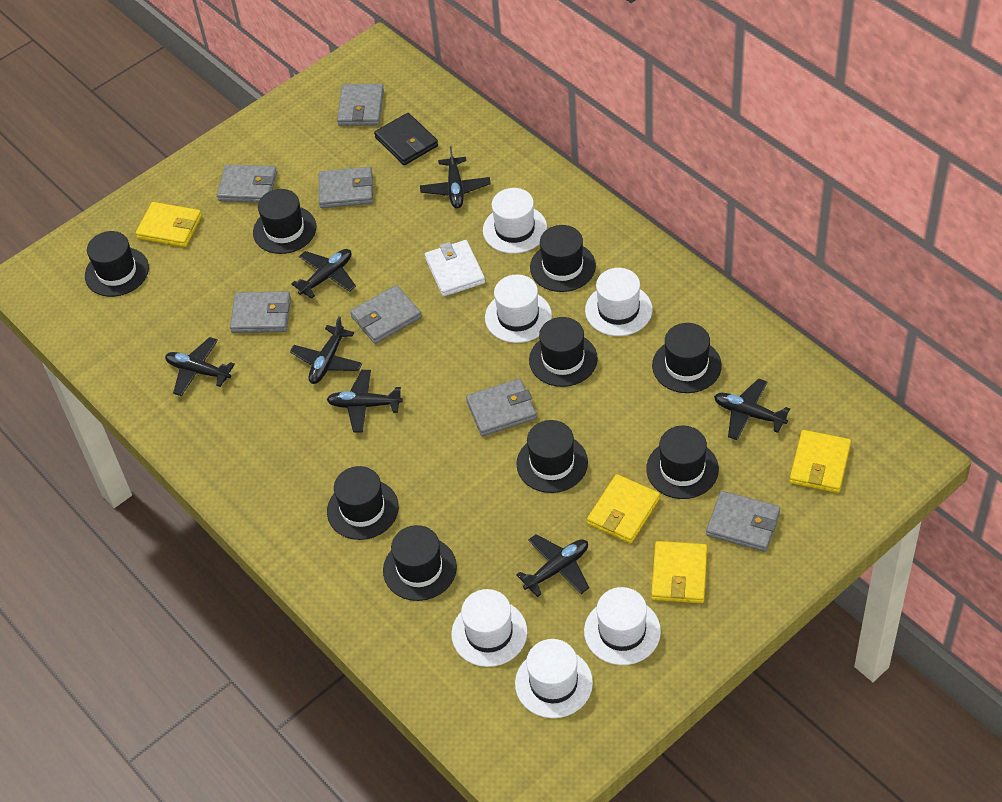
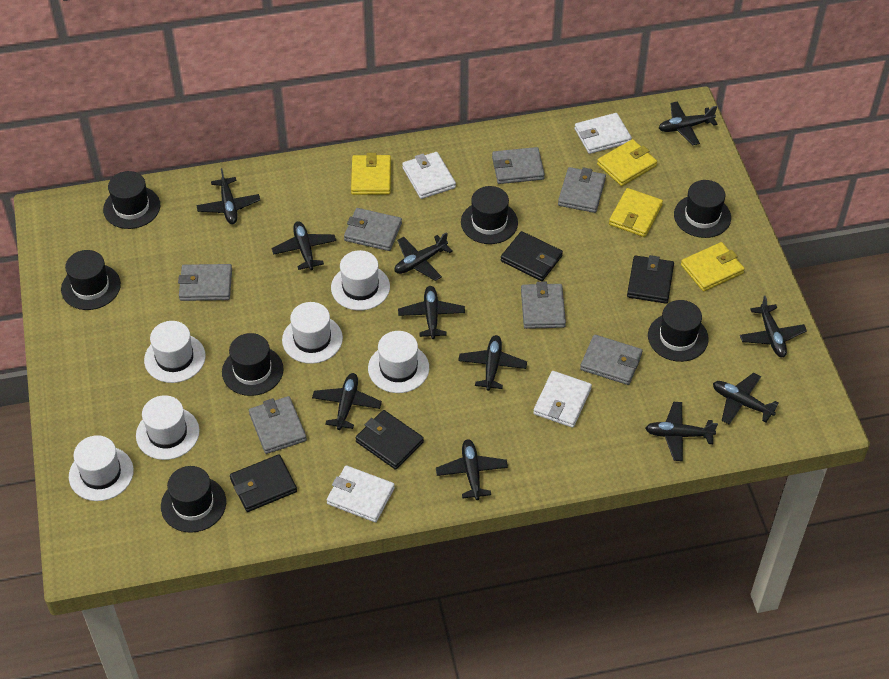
black hat: 9 -> 7
black plane: 7 -> 11
black wallet: 1 -> 4
white wallet: 1 -> 4

